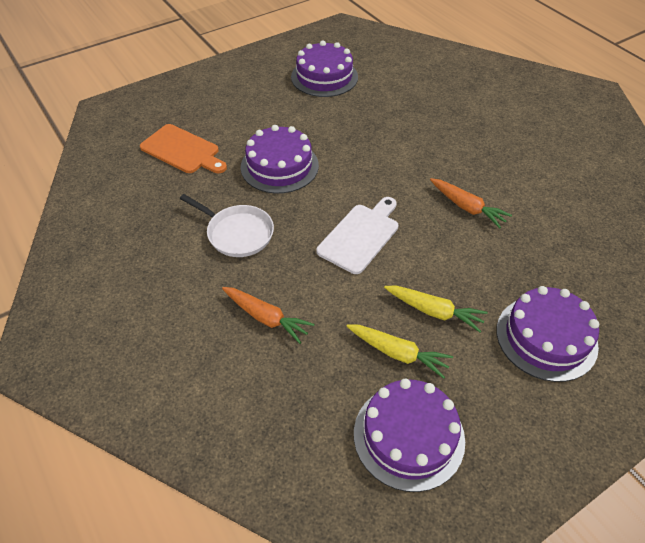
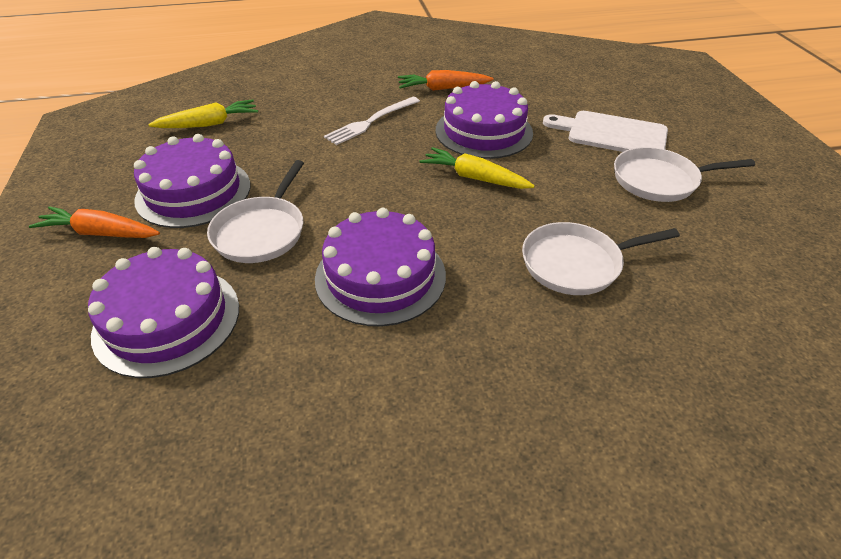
orange cutting board: 1 -> 0
white fork: 0 -> 1
white pan: 1 -> 3

